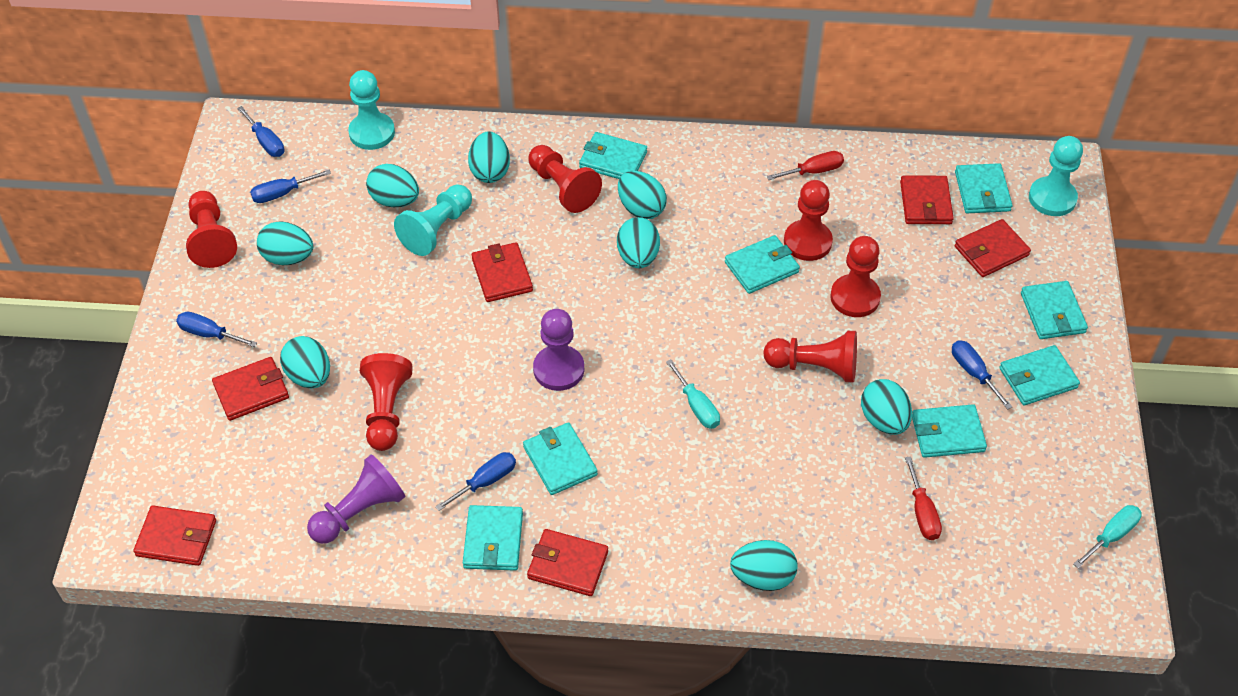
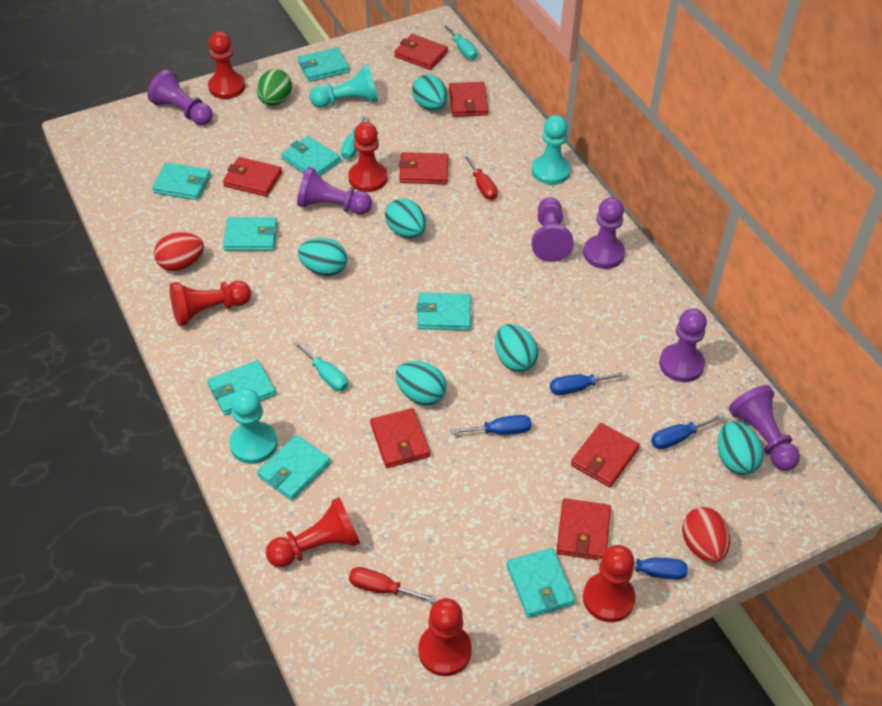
blue screwdriver: 5 -> 4
green egg: 0 -> 1
purple pawn: 2 -> 6
red egg: 0 -> 2
red wallet: 6 -> 7
turquoise egg: 8 -> 6
turquoise screwdriver: 2 -> 3

